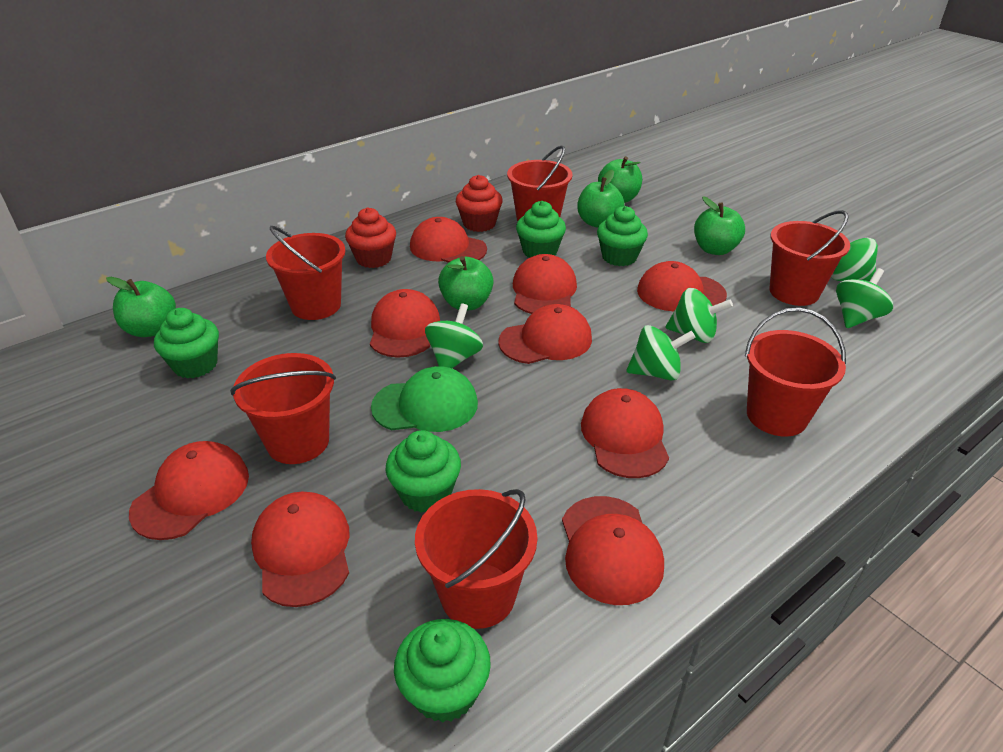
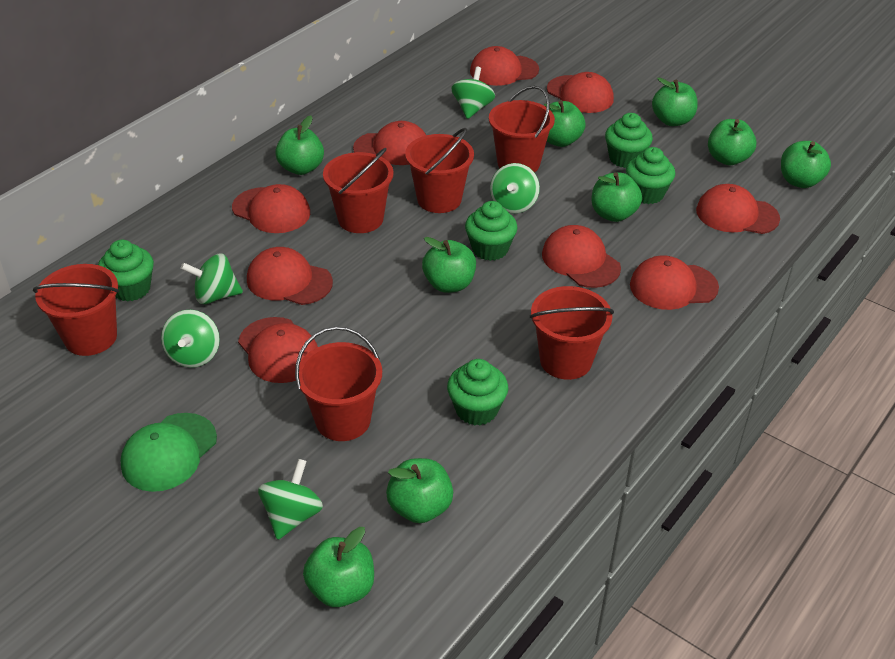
green apple: 5 -> 9
red cupcake: 2 -> 0

